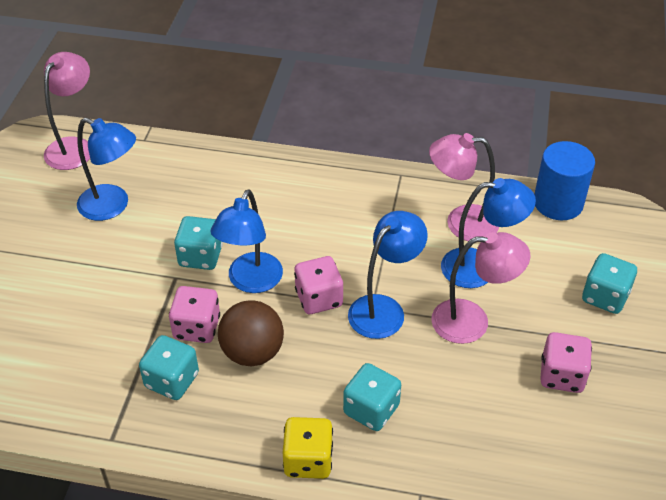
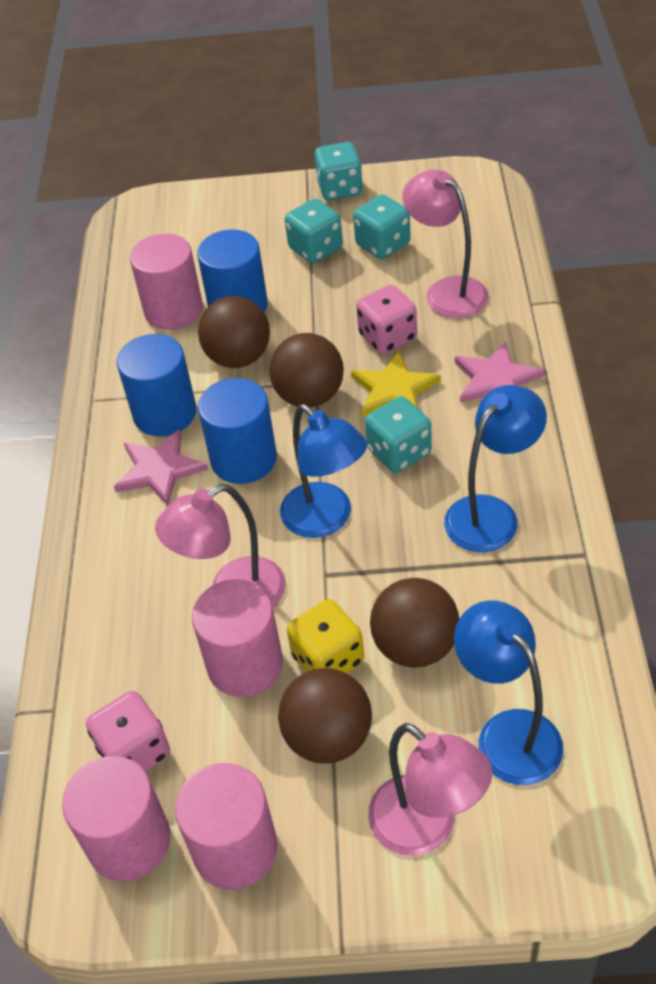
blue cylinder: 1 -> 3
blue lamp: 4 -> 3
brown ball: 1 -> 4
pink cylinder: 0 -> 4
pink dice: 3 -> 2
pink star: 0 -> 2
yellow star: 0 -> 1

